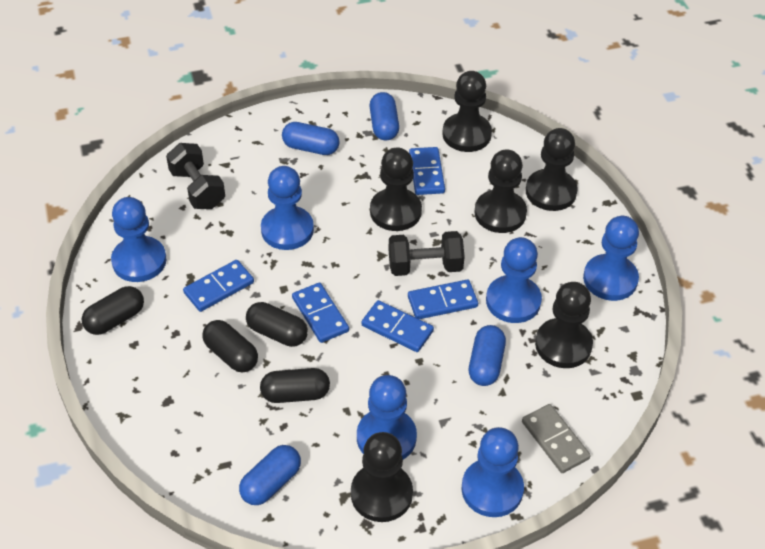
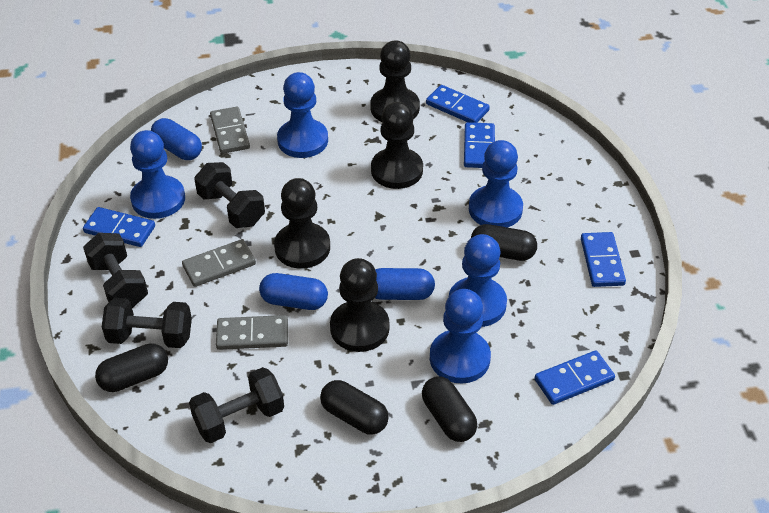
black dumbbell: 2 -> 4
black pawn: 6 -> 4
blue capsule: 4 -> 3
blue pawn: 6 -> 5
grey domino: 1 -> 3

